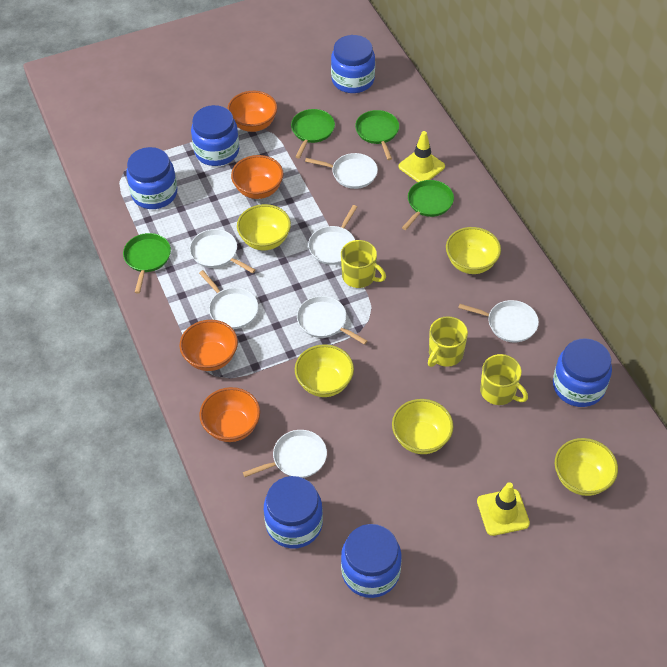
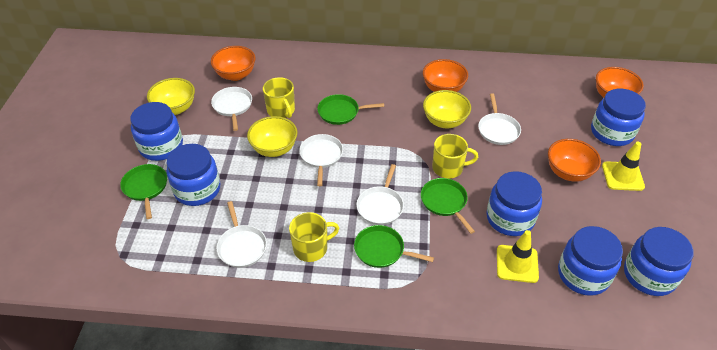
white pan: 7 -> 5
yellow bowl: 5 -> 3

